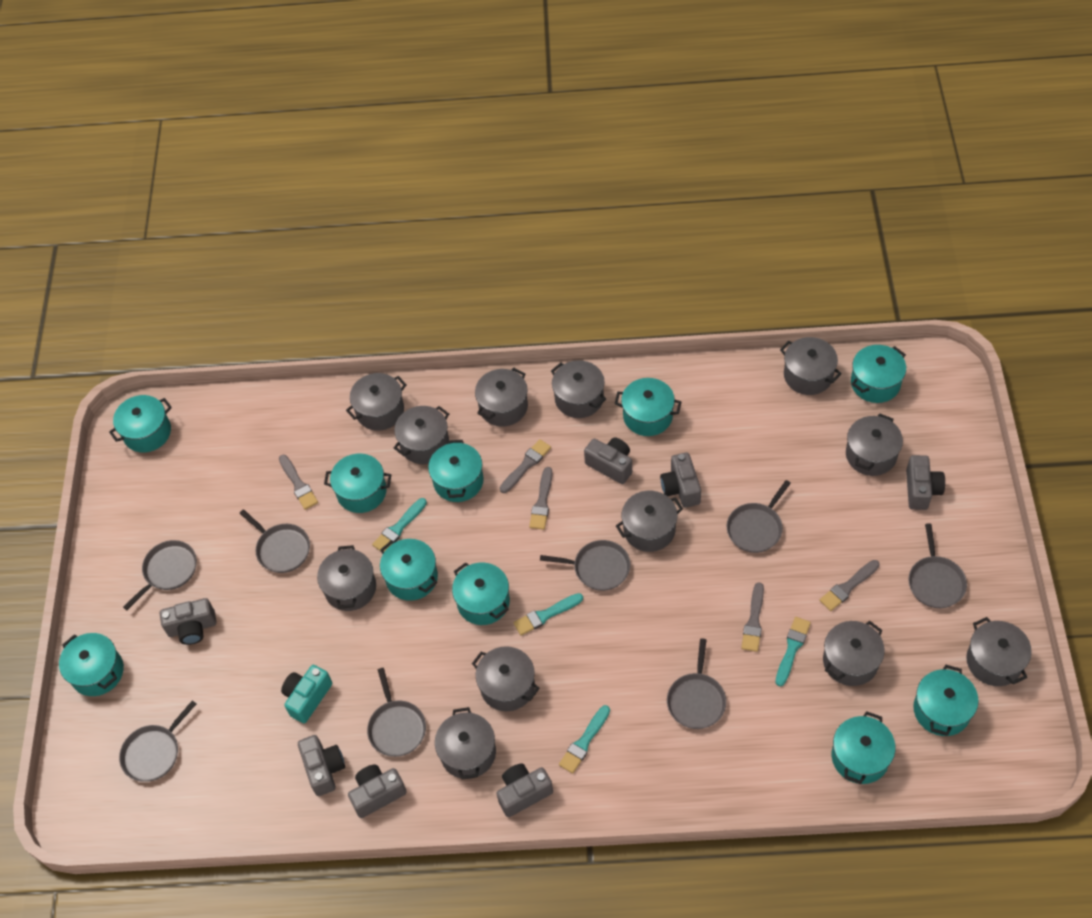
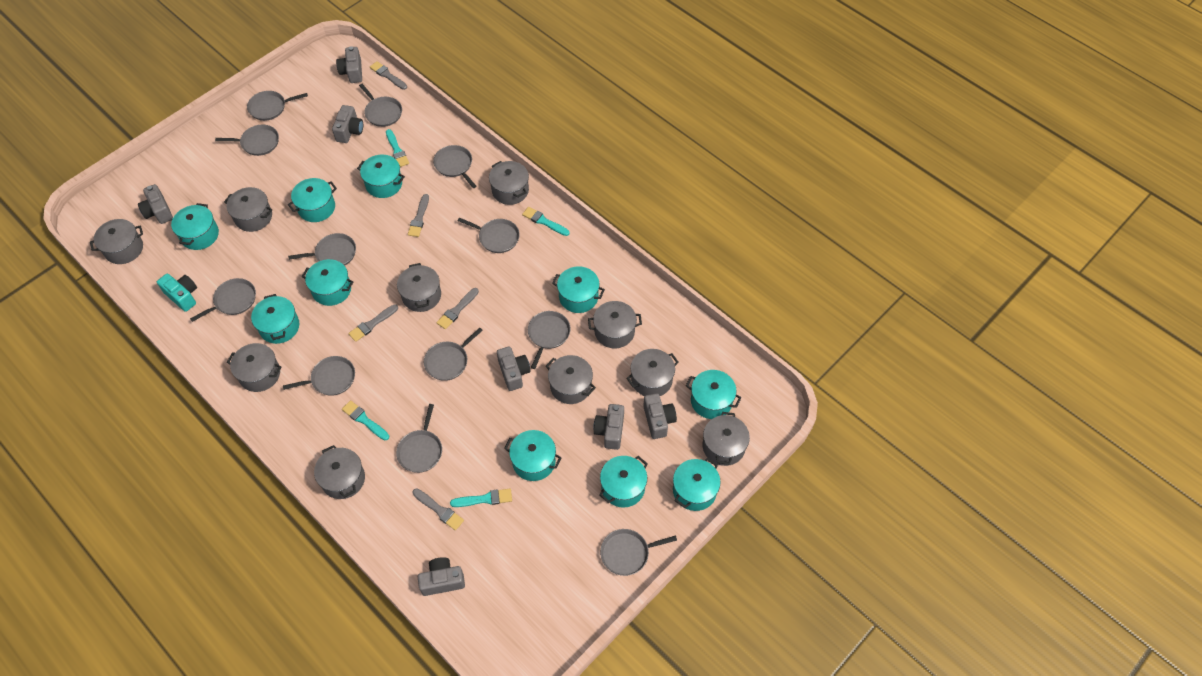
grey pan: 8 -> 12
grey pot: 12 -> 10

